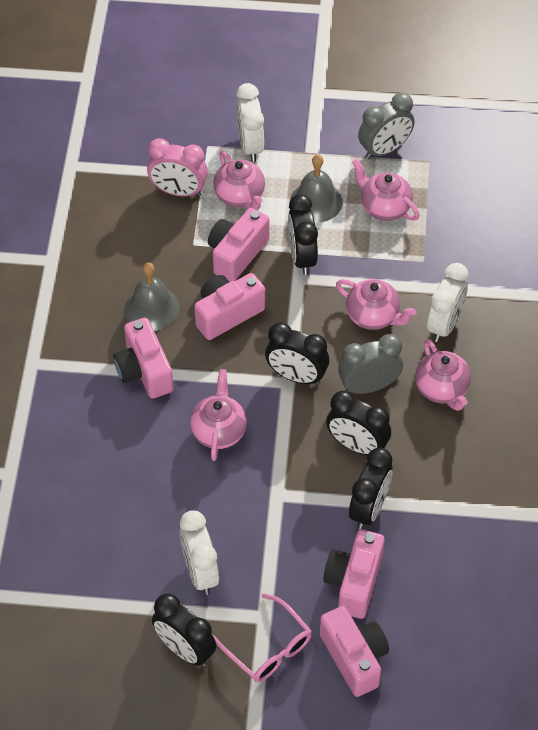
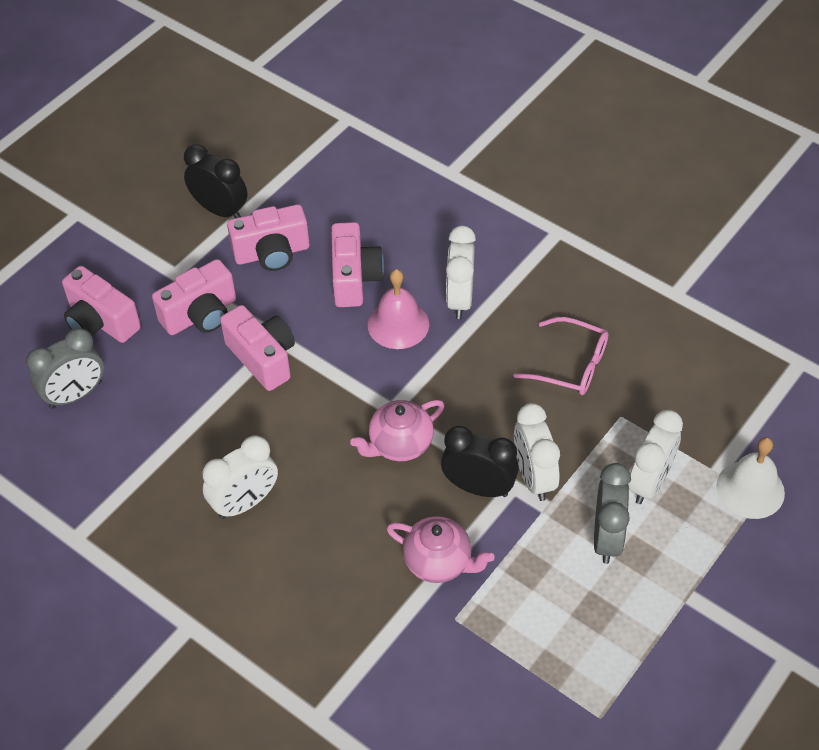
black clock: 5 -> 2
grey bell: 2 -> 0
pink bell: 0 -> 1
pink clock: 1 -> 0
pink teapot: 5 -> 2
white bell: 0 -> 1
white clock: 3 -> 4

